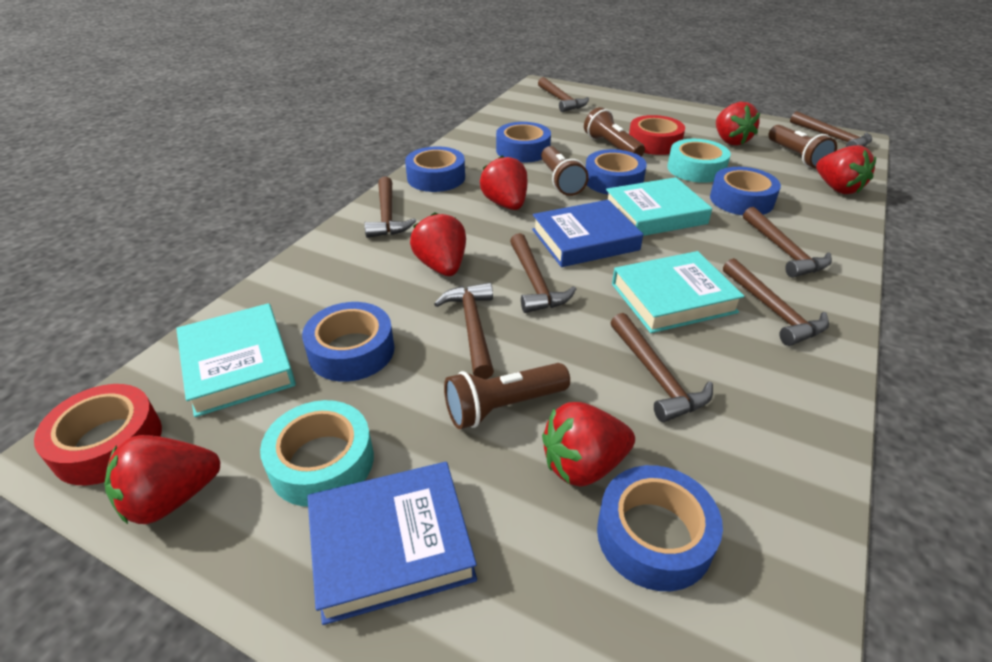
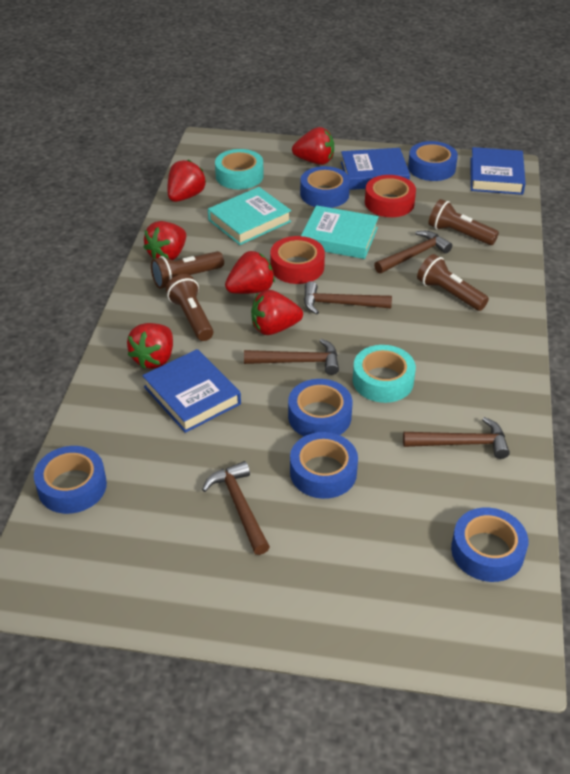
blue book: 2 -> 3
brown hammer: 8 -> 5
turquoise book: 3 -> 2

